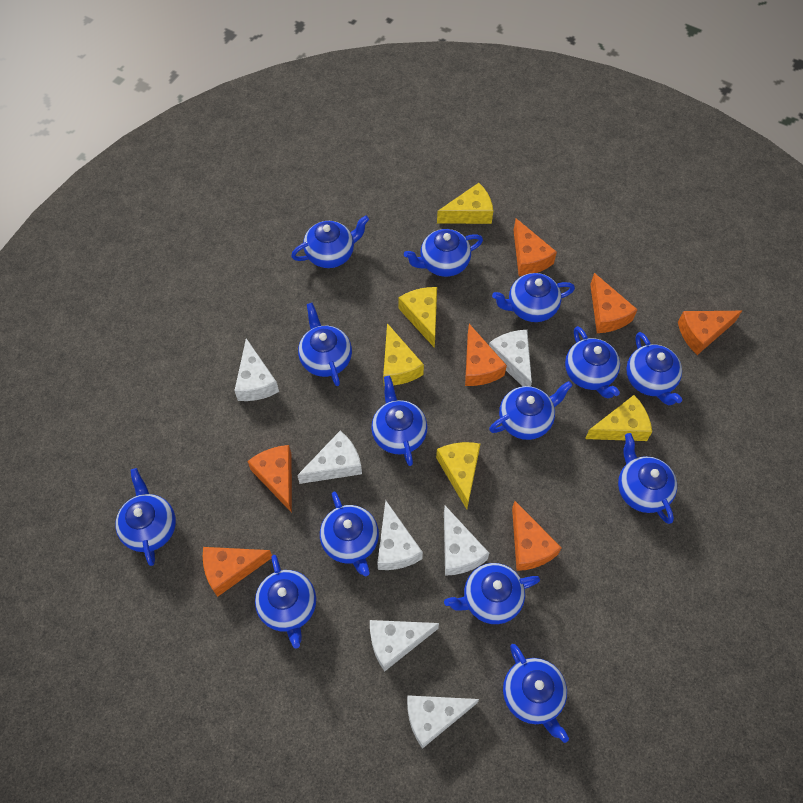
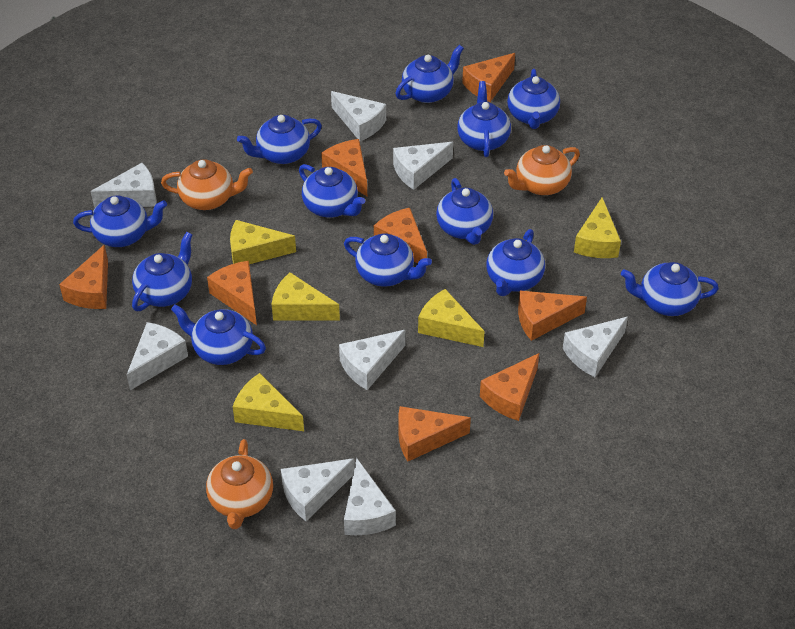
blue teapot: 14 -> 12
orange cheese: 7 -> 8
orange teapot: 0 -> 3
white cheese: 7 -> 8

